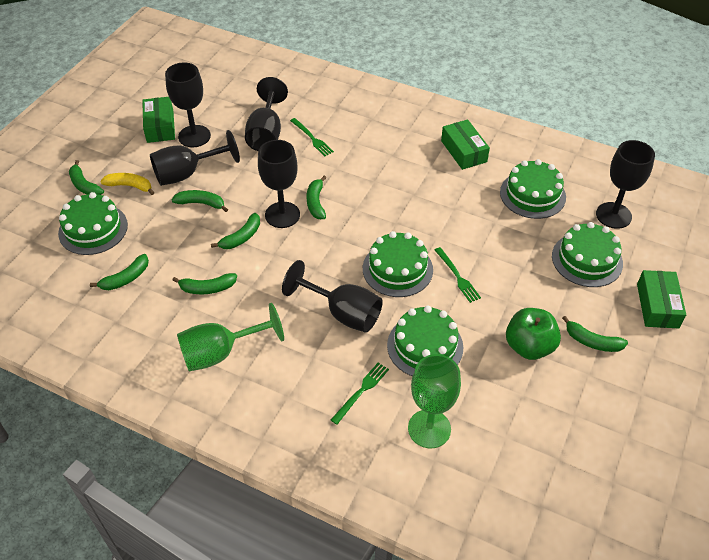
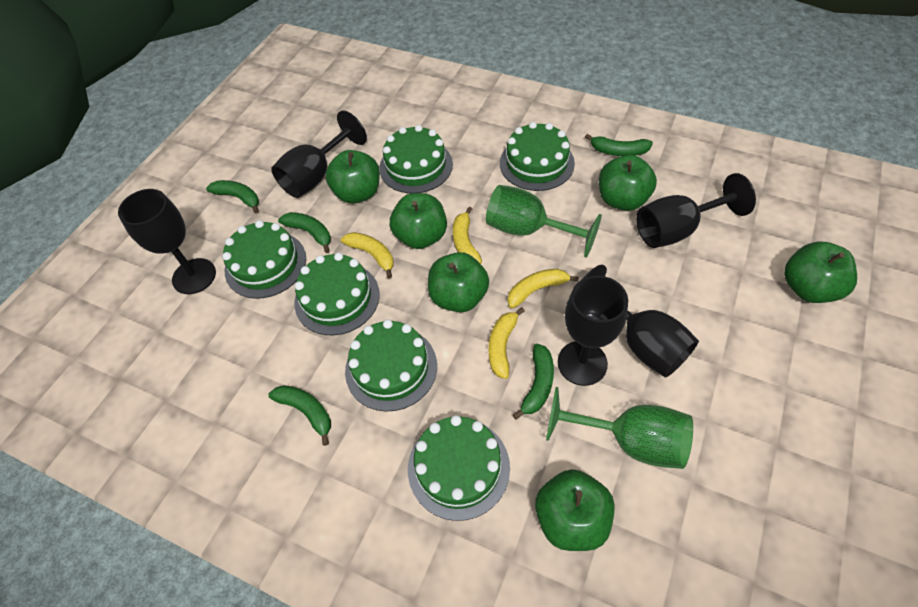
black goblet: 6 -> 5
green apple: 1 -> 6
green banana: 7 -> 5
green box: 3 -> 0
green cake: 5 -> 6
green fork: 3 -> 0
yellow banana: 1 -> 4

